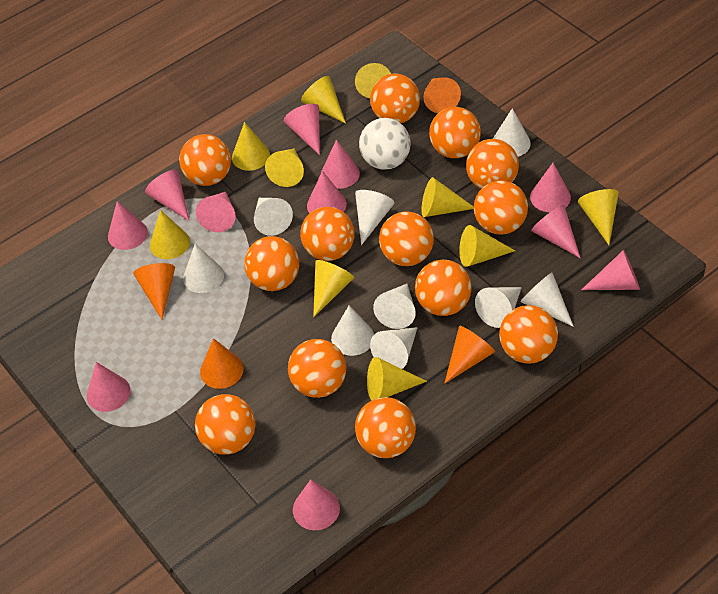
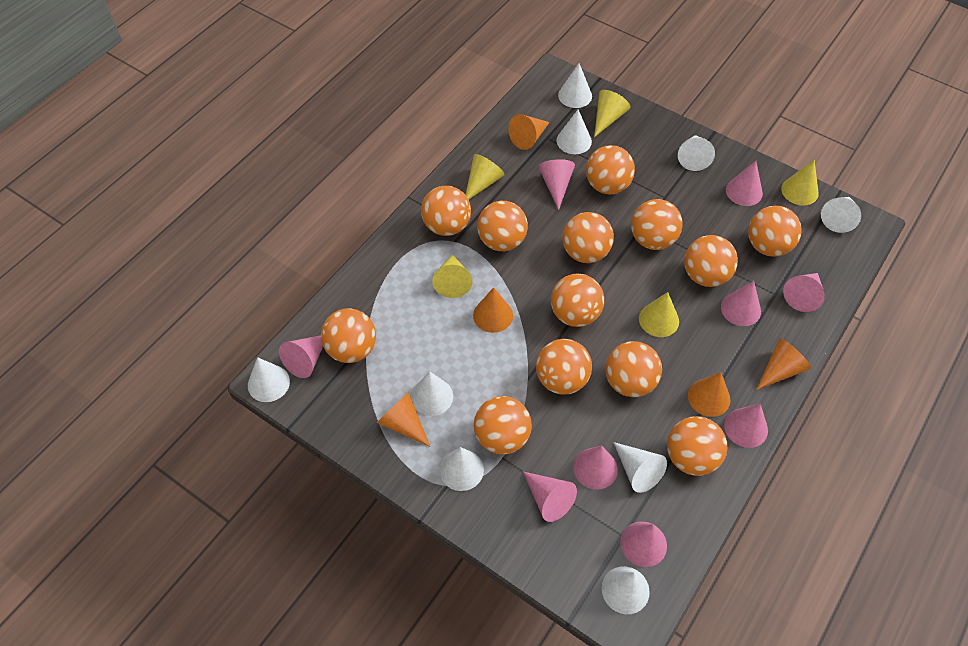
orange cone: 4 -> 5
pink cone: 11 -> 9
white ball: 1 -> 0
yellow cone: 10 -> 5

